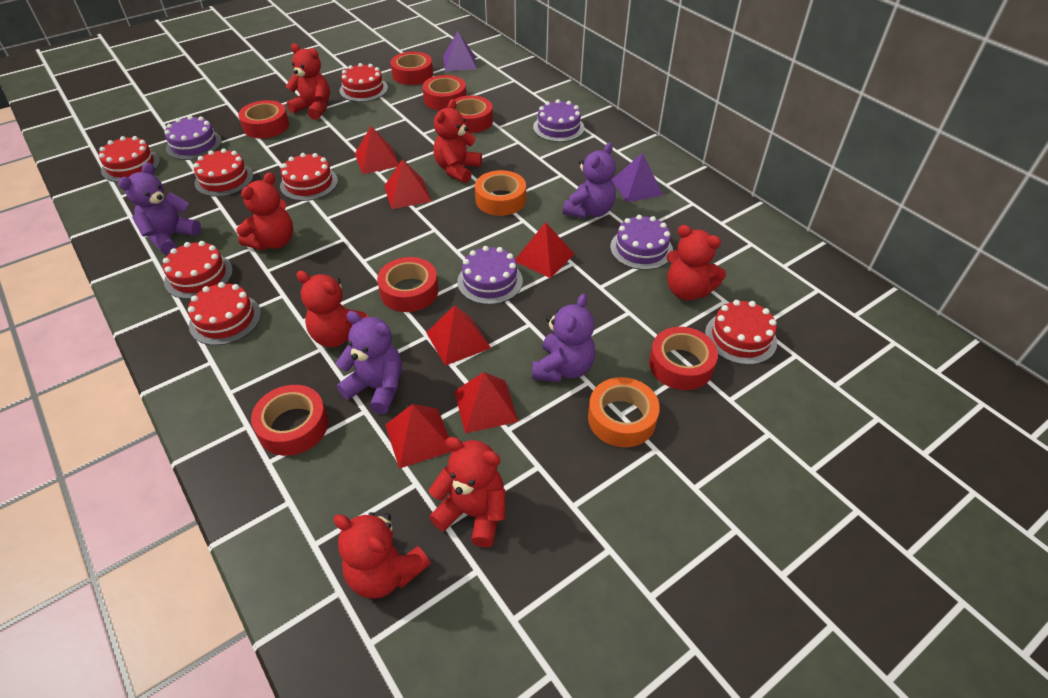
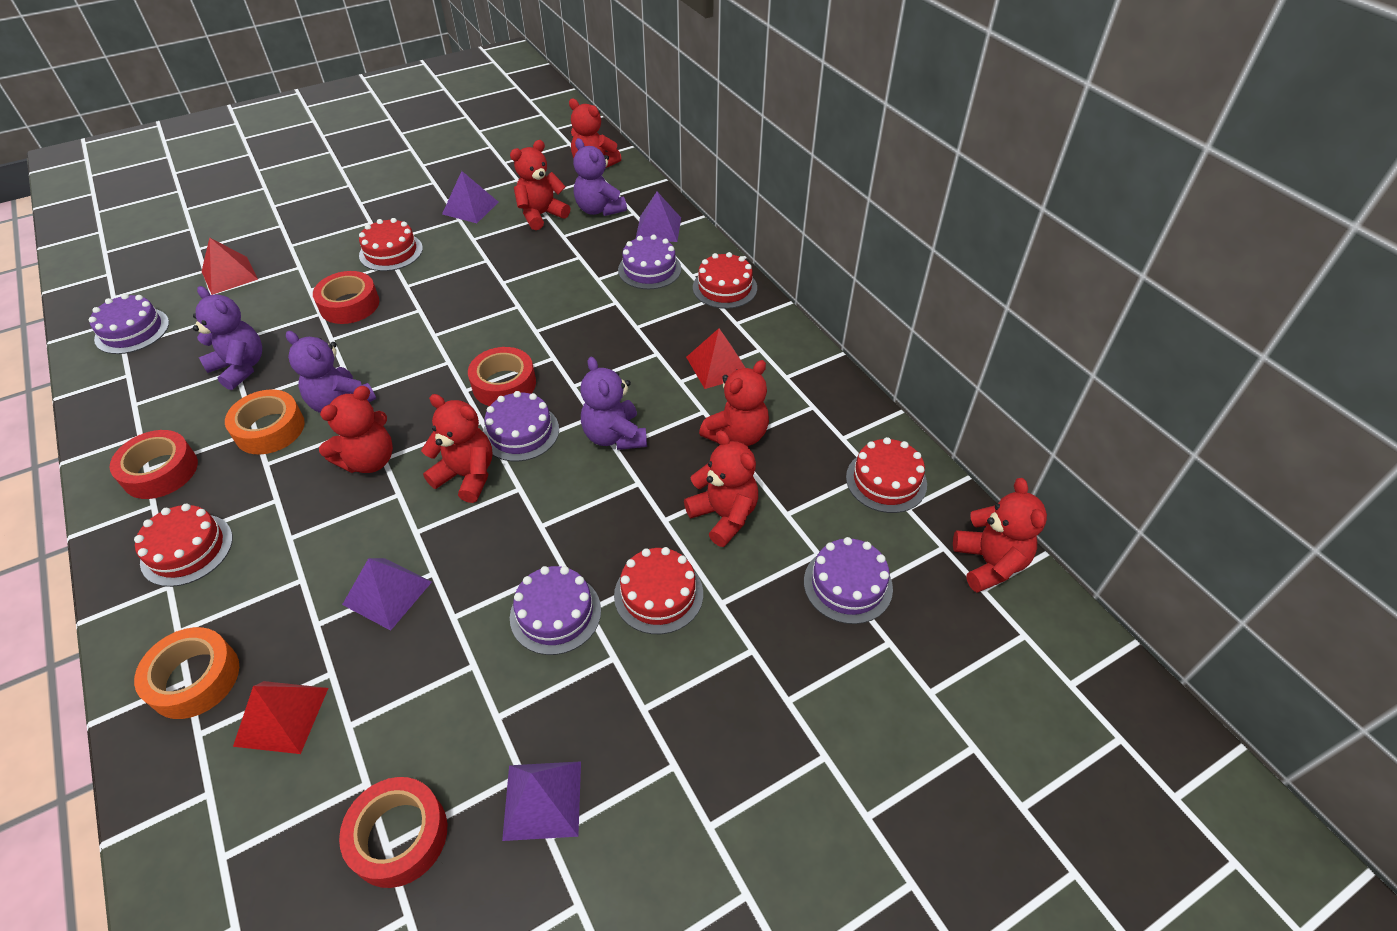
purple cake: 4 -> 5
purple pyramid: 2 -> 4
red cake: 7 -> 5
red pyramid: 6 -> 3
red tape: 7 -> 4

